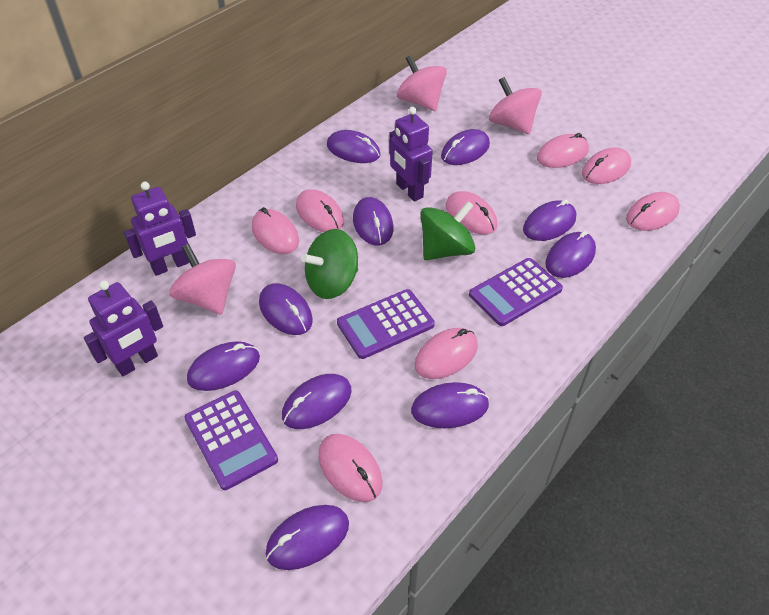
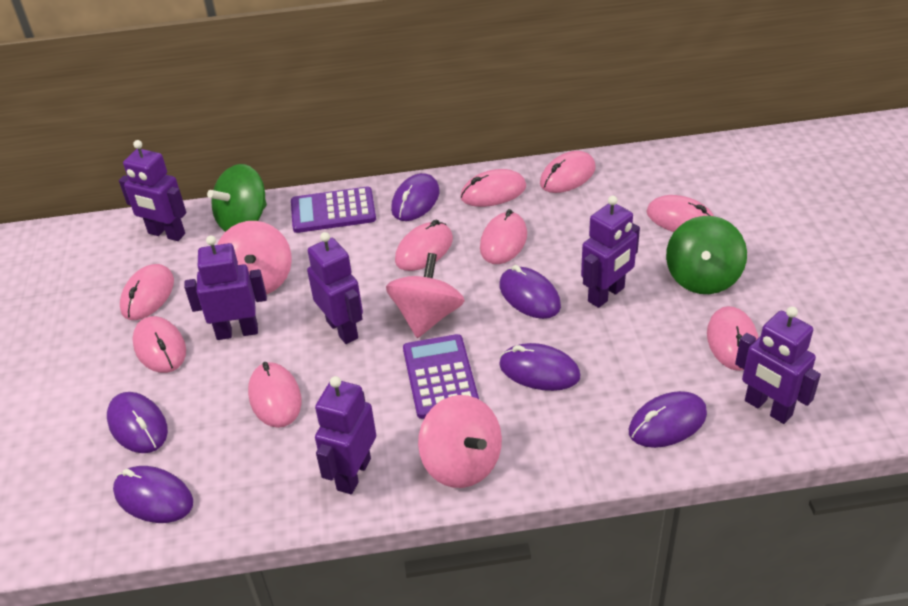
pink mouse: 8 -> 9
purple calculator: 3 -> 2
purple mouse: 10 -> 6
purple robot: 3 -> 6

